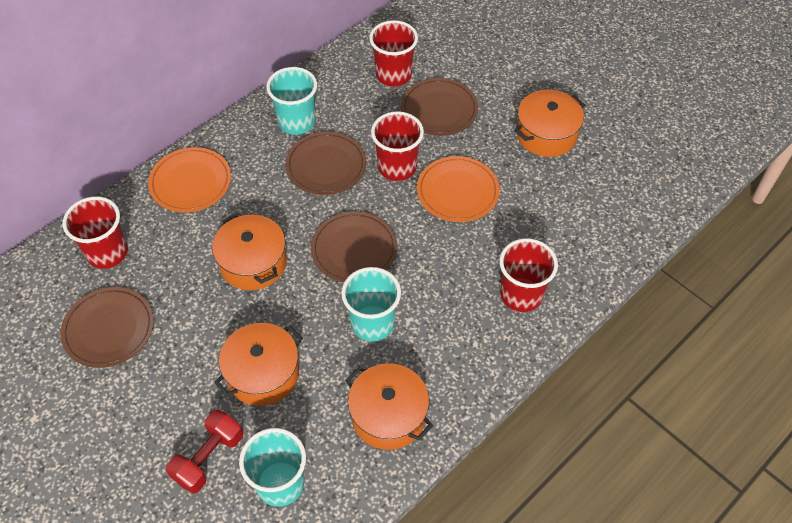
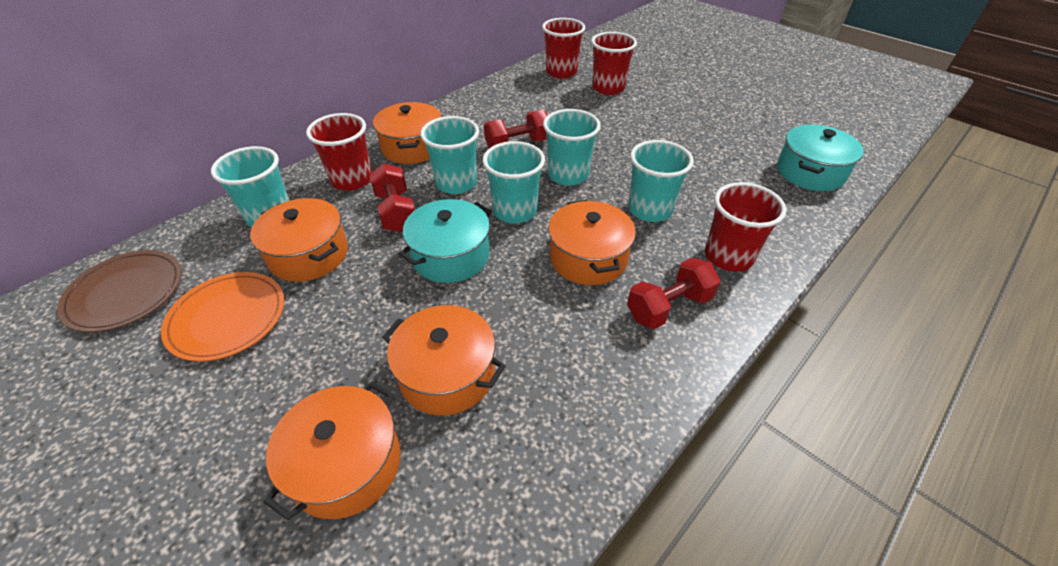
brown plate: 4 -> 1
orange plate: 2 -> 1
orange pot: 4 -> 5
red dumbbell: 1 -> 3
turquoise cup: 3 -> 5
turquoise pot: 0 -> 2

